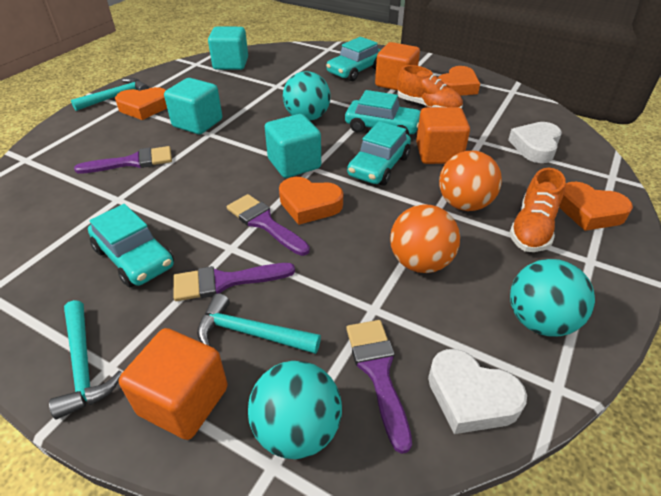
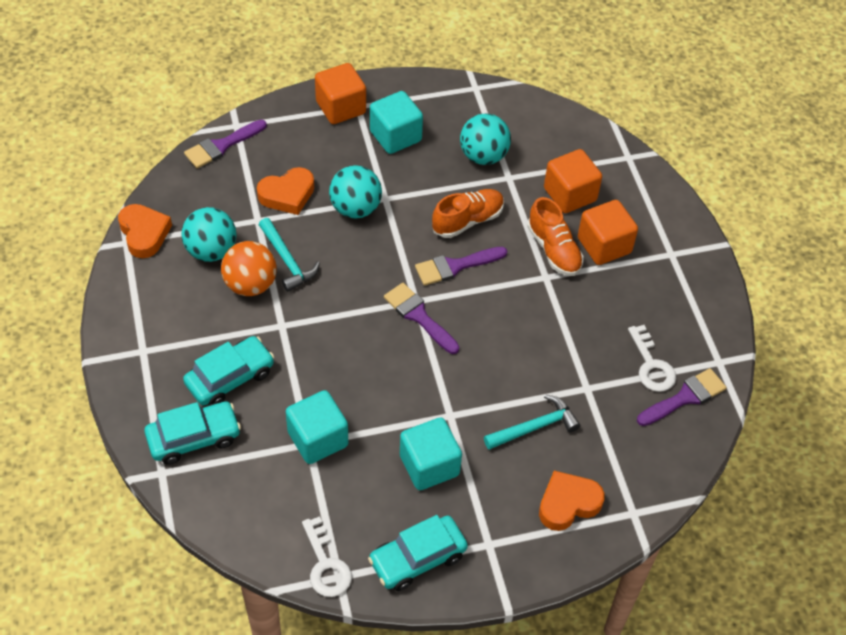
orange ball: 2 -> 1
orange heart: 4 -> 3
turquoise car: 4 -> 3
turquoise hammer: 3 -> 2
white heart: 2 -> 0
white key: 0 -> 2

